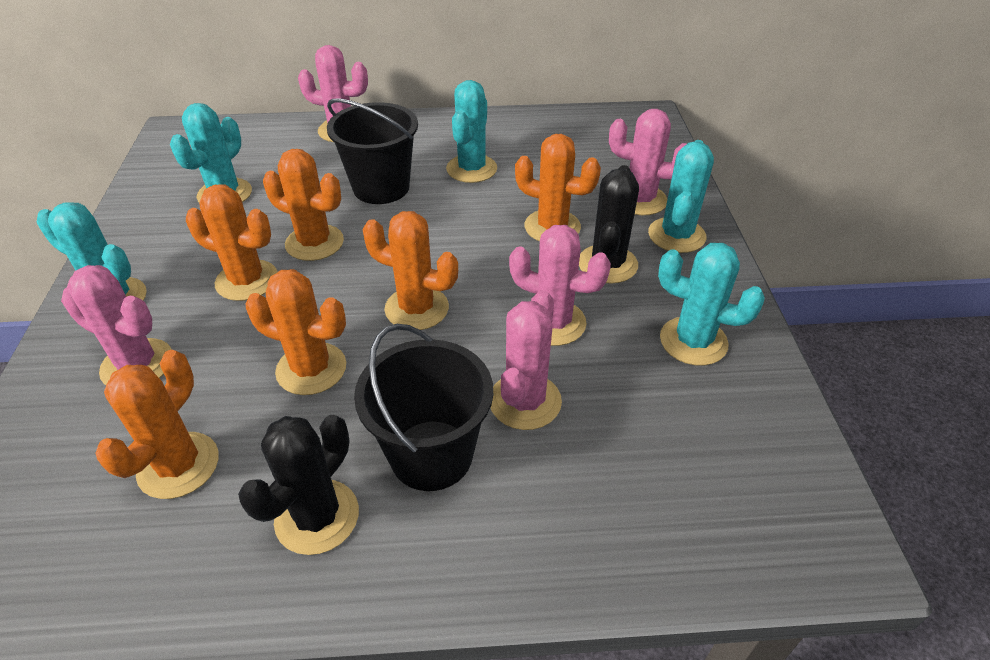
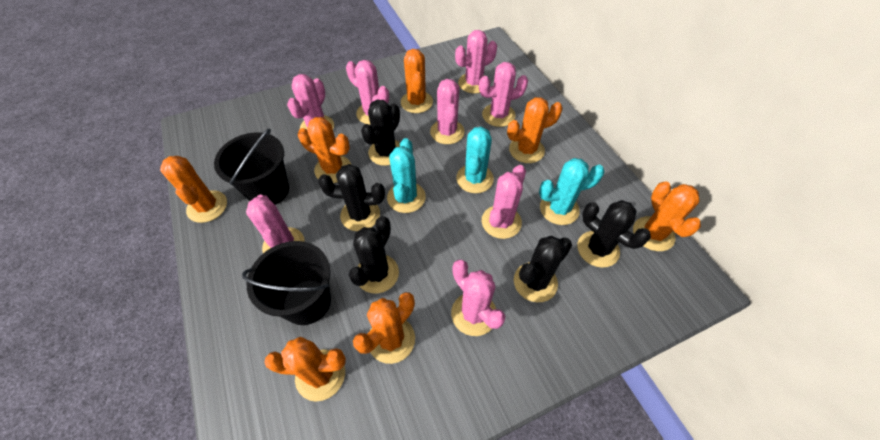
black cactus: 2 -> 5
orange cactus: 6 -> 7
pink cactus: 5 -> 8
turquoise cactus: 5 -> 3

